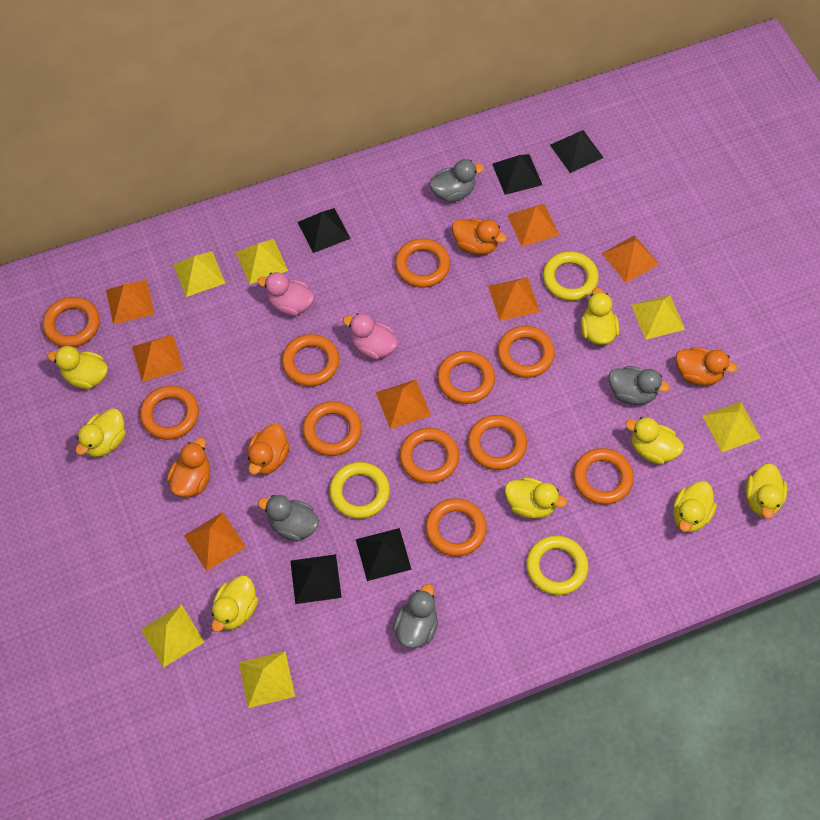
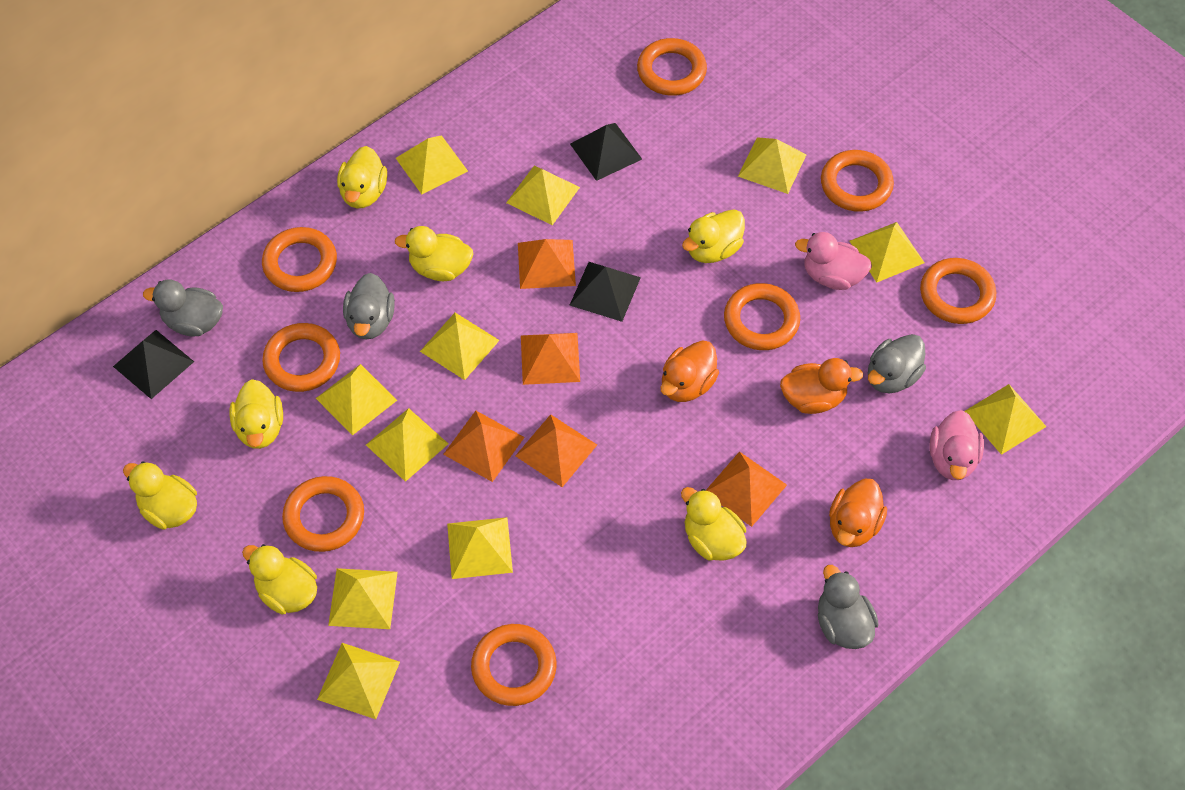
black pyramid: 5 -> 3
orange duck: 4 -> 3
orange pyramid: 7 -> 5
orange ring: 11 -> 8
yellow duck: 8 -> 7
yellow pyramid: 6 -> 11
yellow ring: 3 -> 0

